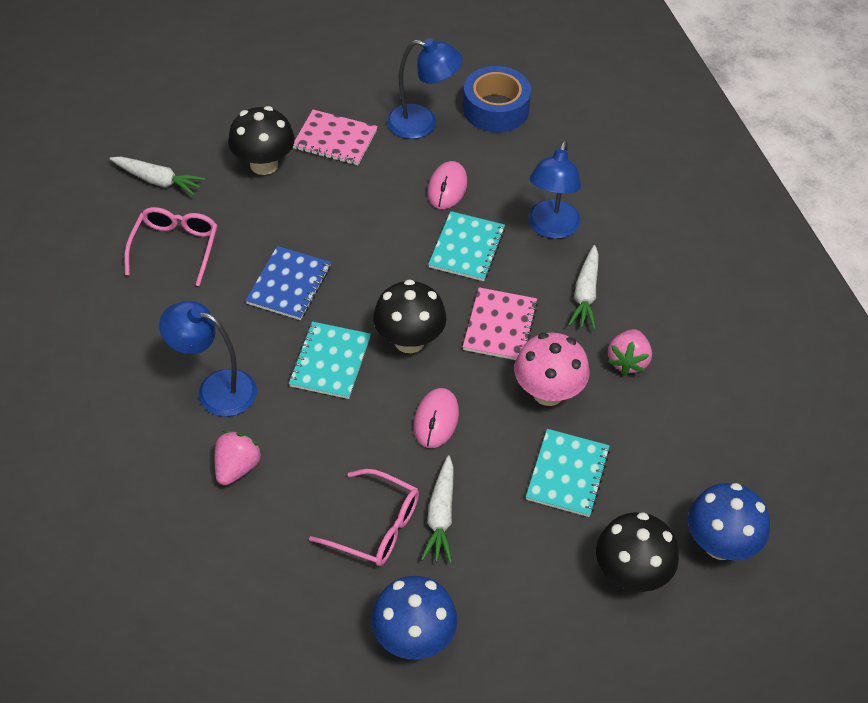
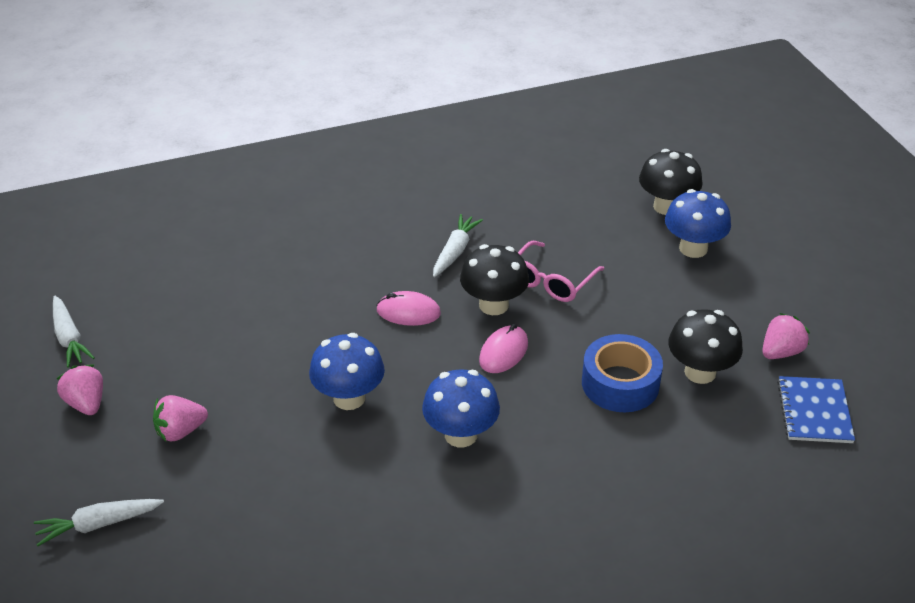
blue lamp: 3 -> 0
blue mushroom: 2 -> 3
pink glasses: 2 -> 1
pink mushroom: 1 -> 0
pink notebook: 2 -> 0
pink strawberry: 2 -> 3
turquoise notebook: 3 -> 0

